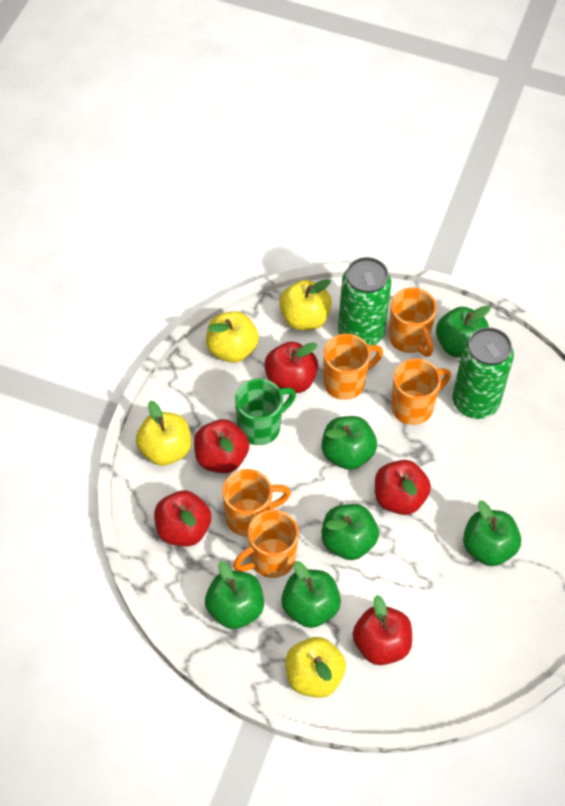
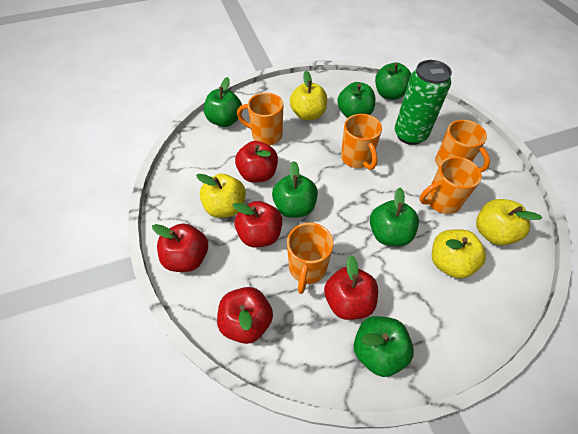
green can: 2 -> 1
green mug: 1 -> 0

